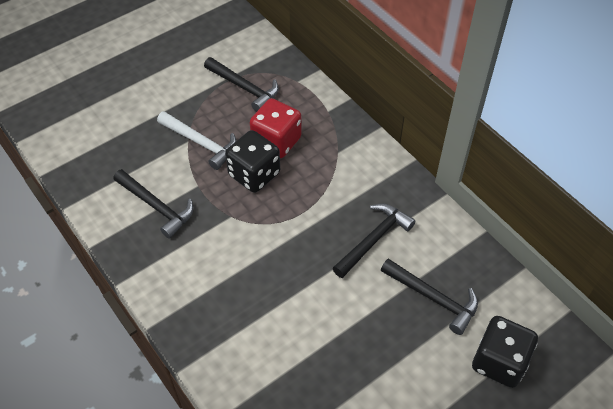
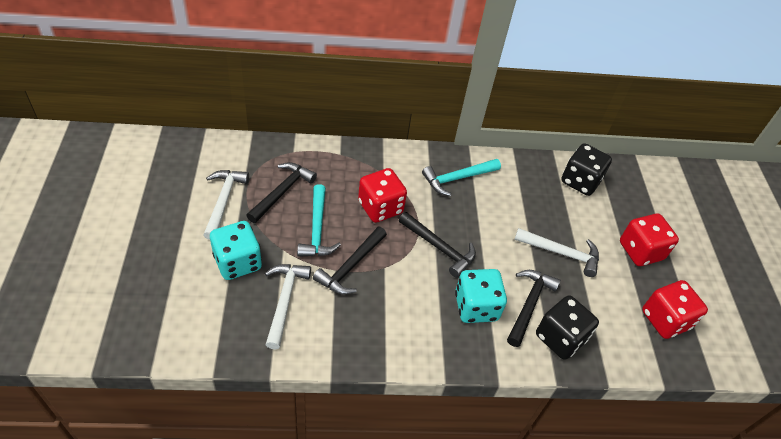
red dice: 1 -> 3
turquoise dice: 0 -> 2
turquoise hammer: 0 -> 2
white hammer: 1 -> 3

